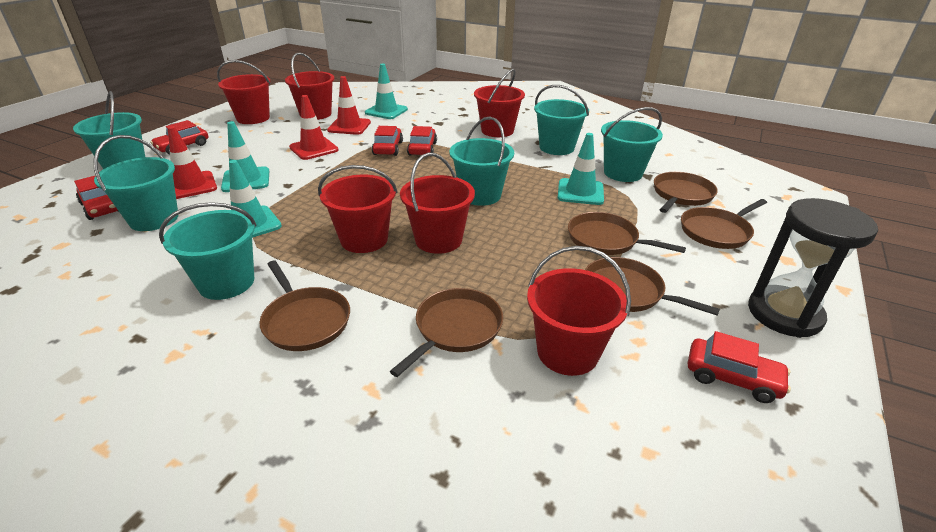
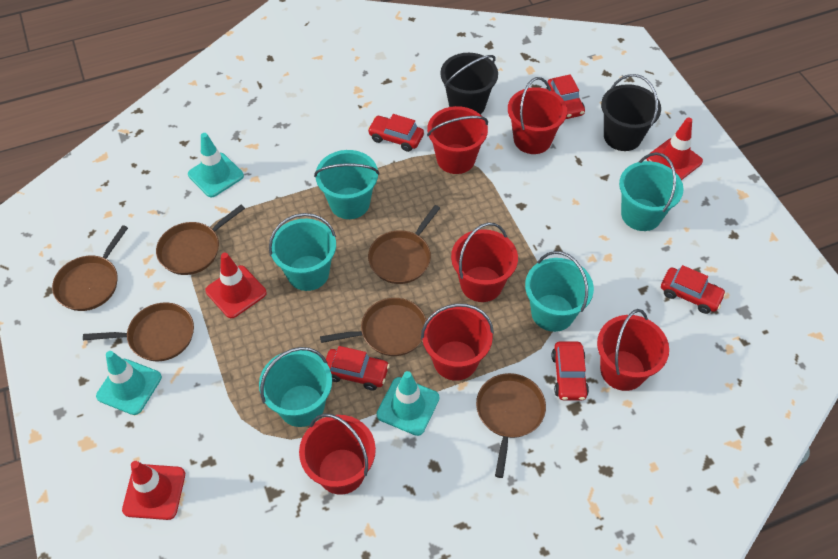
black bucket: 0 -> 2
black hourglass: 1 -> 0
turquoise bucket: 6 -> 5
turquoise traffic cone: 4 -> 3

